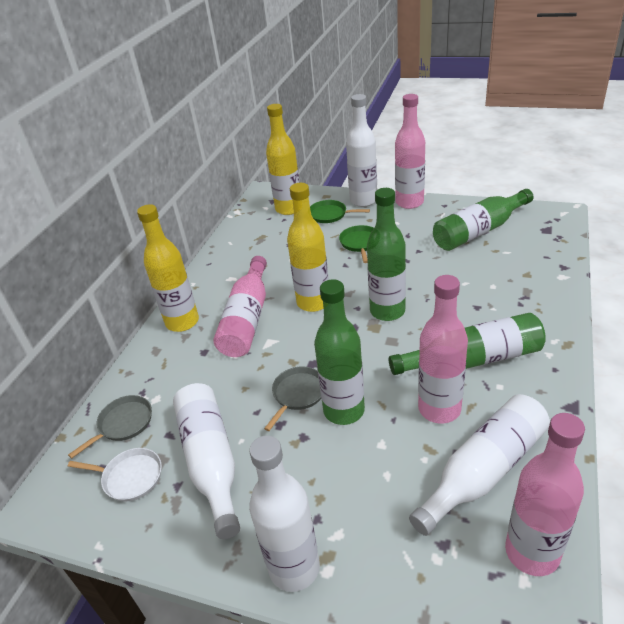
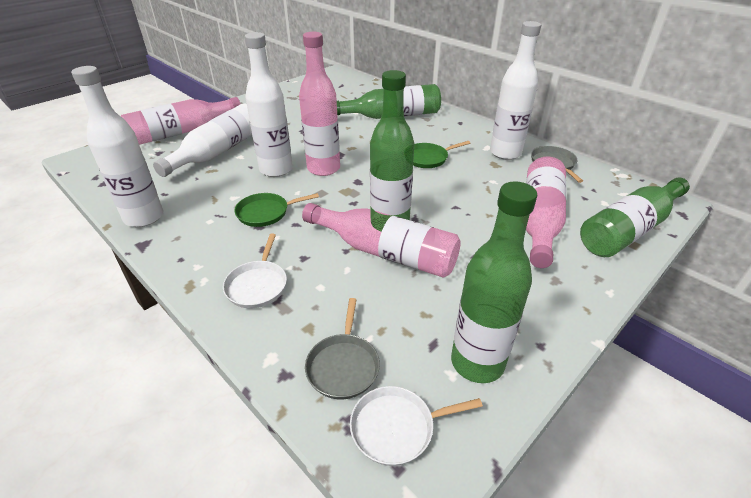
white pan: 1 -> 2
yellow bottle: 3 -> 0

